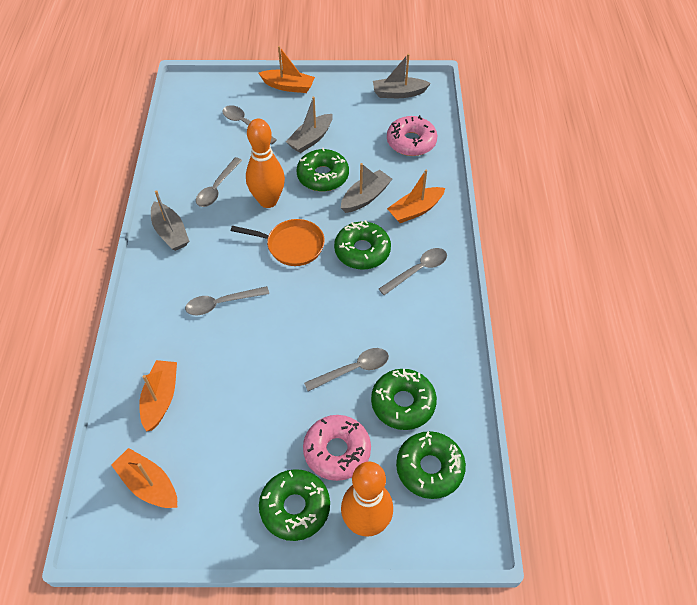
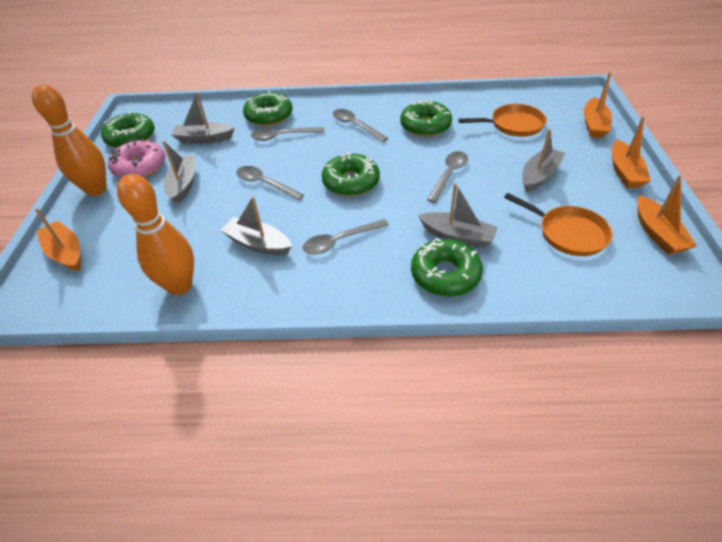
grey boat: 4 -> 5
orange pan: 1 -> 2
pink donut: 2 -> 1

